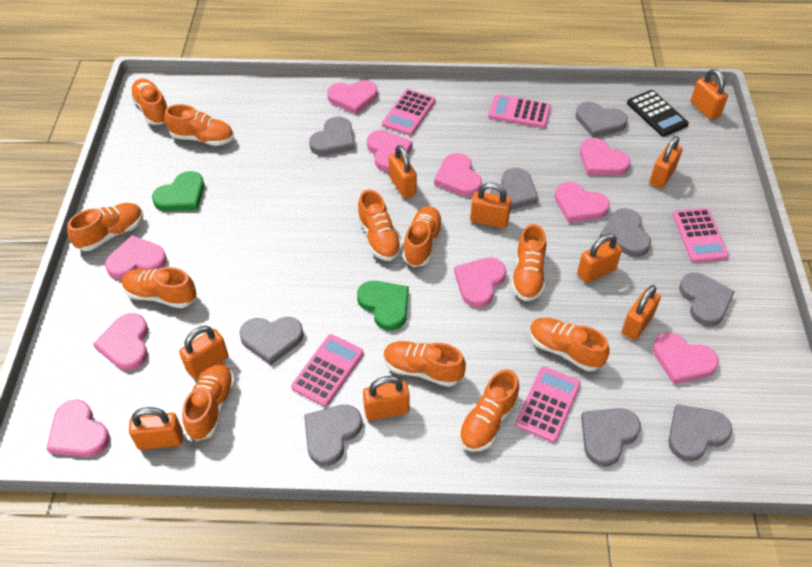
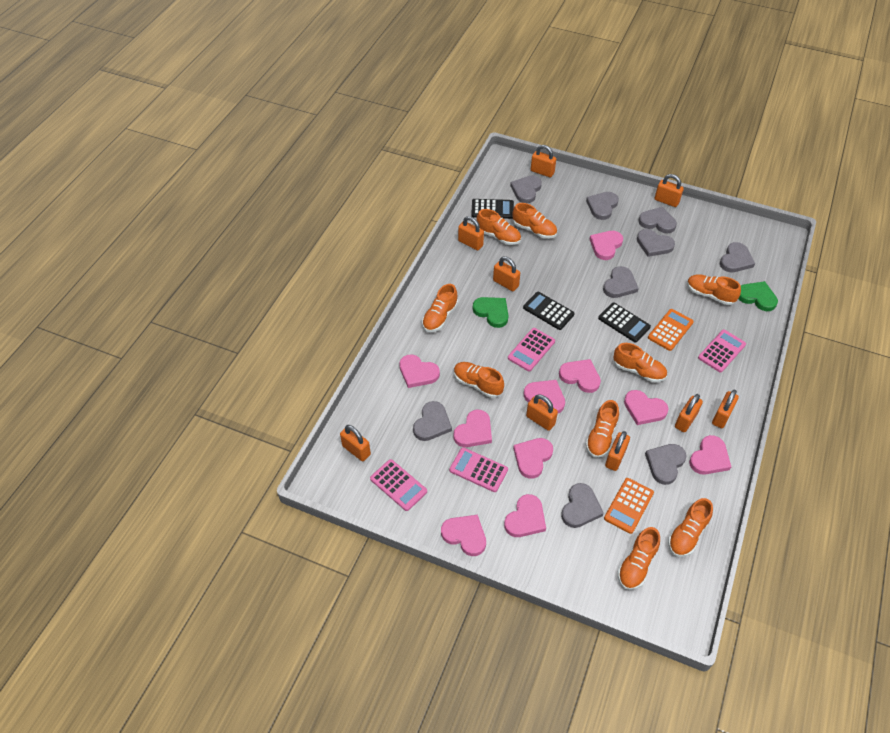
black calculator: 1 -> 3
orange calculator: 0 -> 2
orange shoe: 11 -> 9
pink calculator: 5 -> 4

